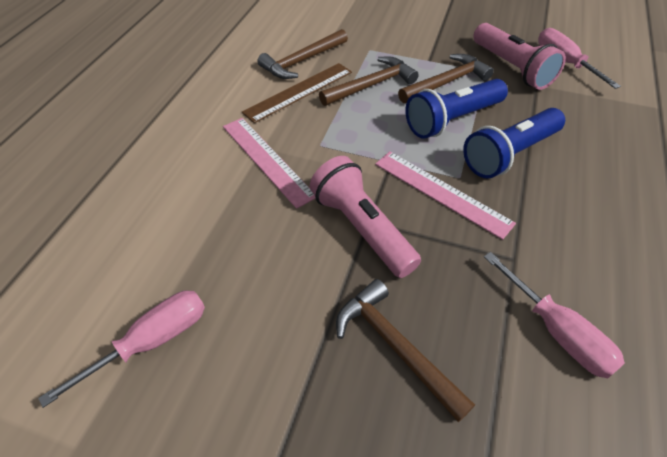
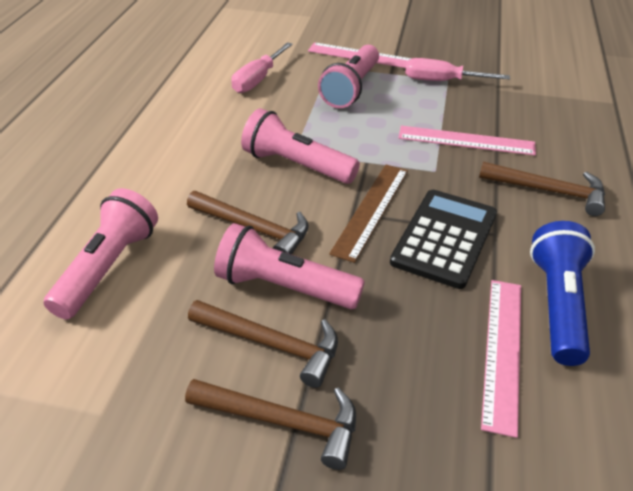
black calculator: 0 -> 1
blue flashlight: 2 -> 1
pink flashlight: 2 -> 4
pink ruler: 2 -> 3
pink screwdriver: 3 -> 2

